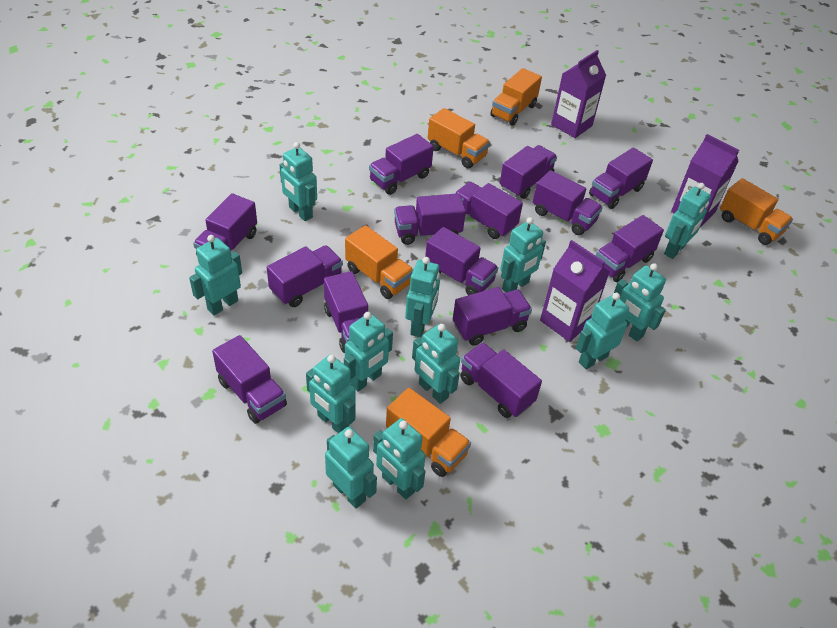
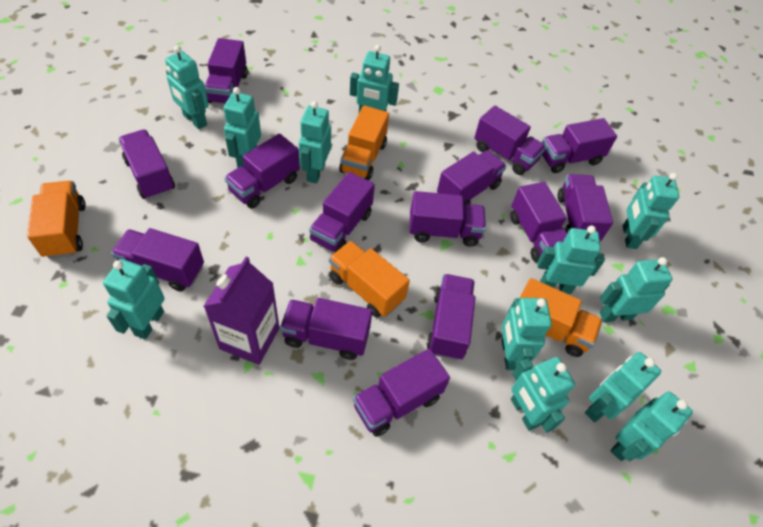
orange truck: 5 -> 4
purple carton: 3 -> 1

